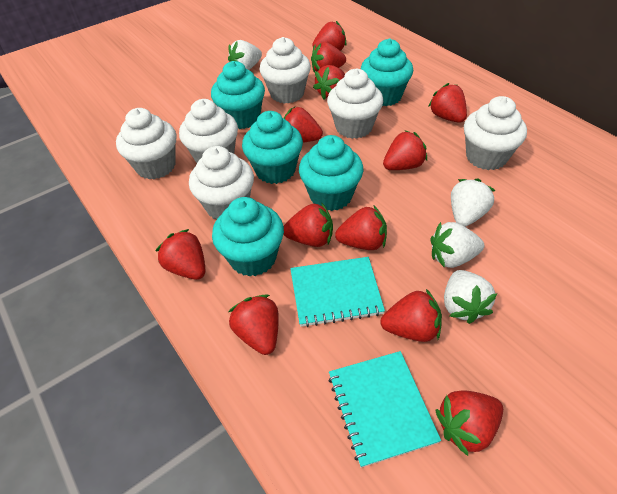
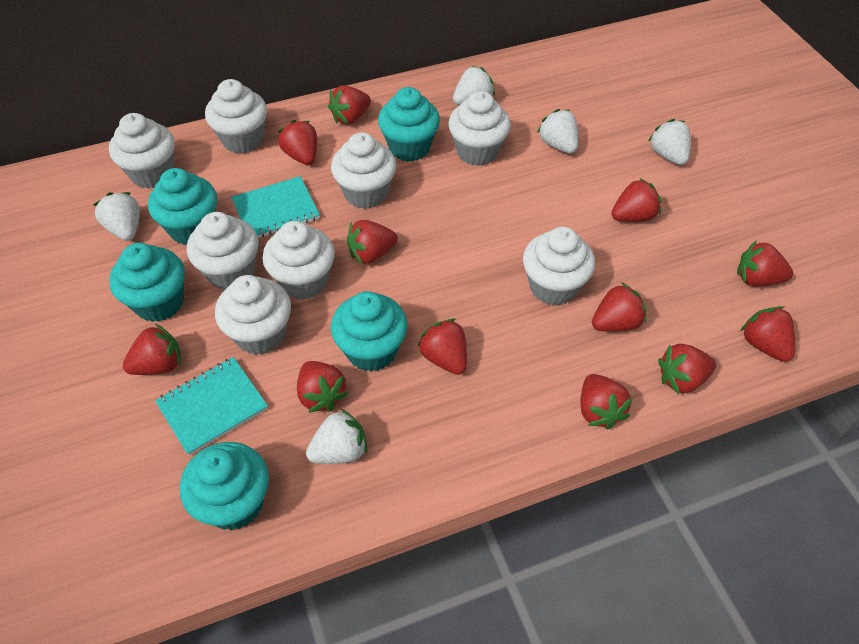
white cupcake: 6 -> 8
white strawberry: 4 -> 5

